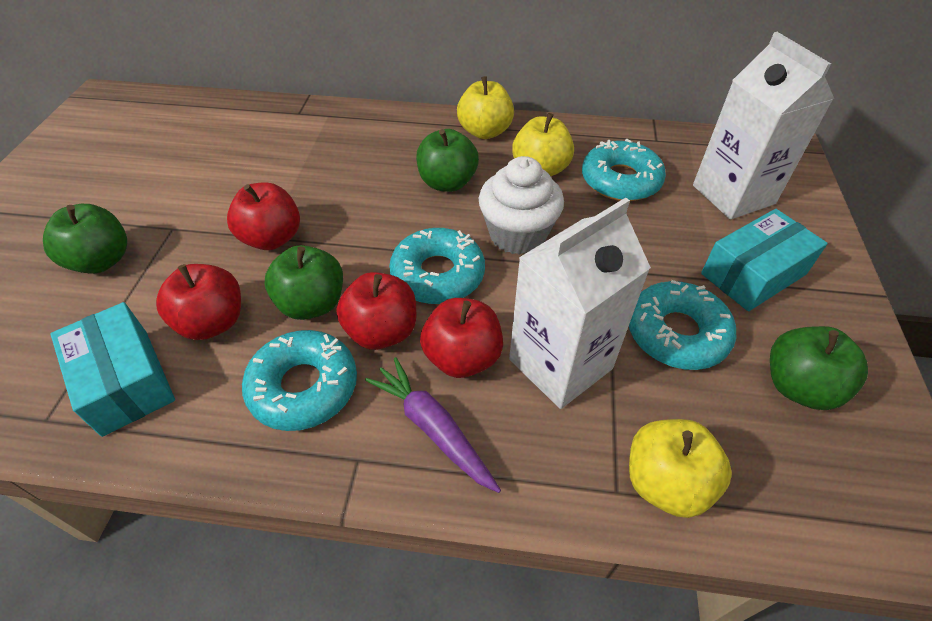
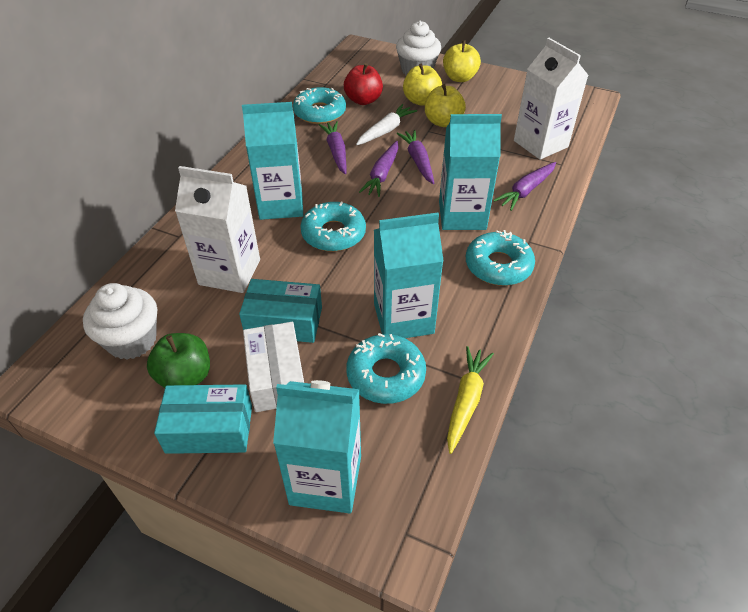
green apple: 4 -> 1
purple carrot: 1 -> 4
red apple: 4 -> 1
turquoise carton: 0 -> 4
white box: 0 -> 1
white carrot: 0 -> 1
white cupcake: 1 -> 2
yellow carrot: 0 -> 1

